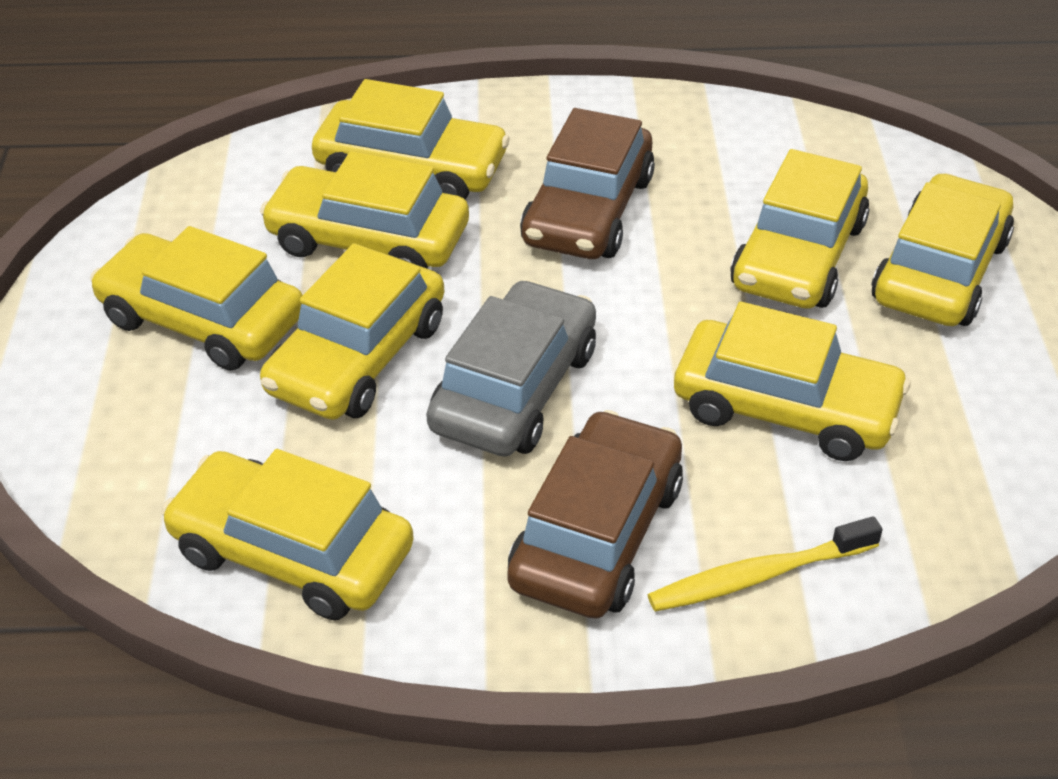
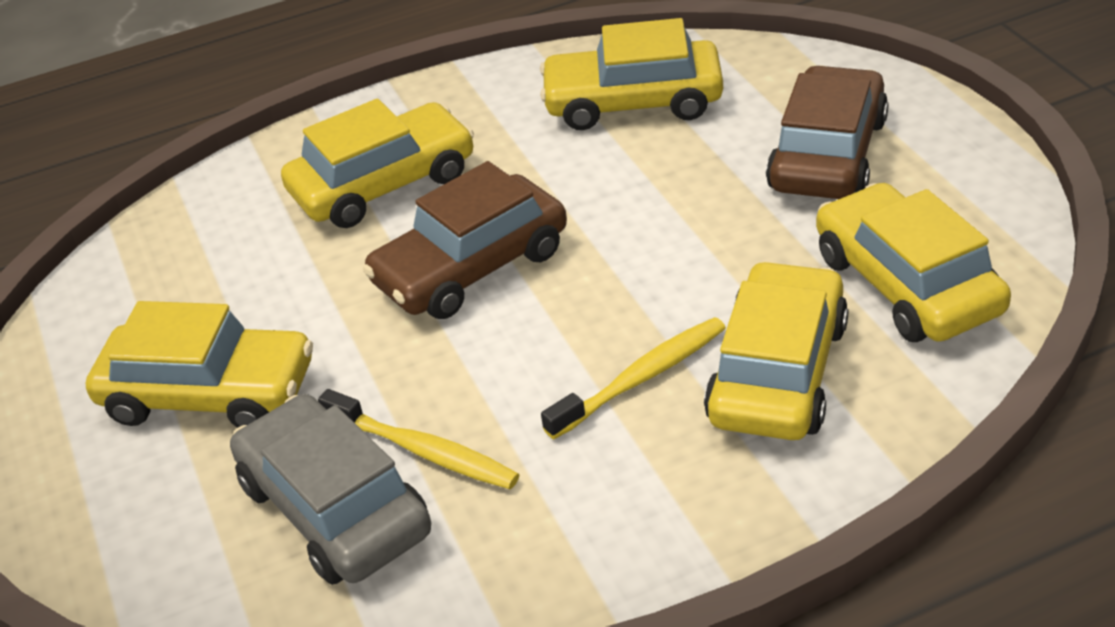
yellow car: 8 -> 5
yellow toothbrush: 1 -> 2

